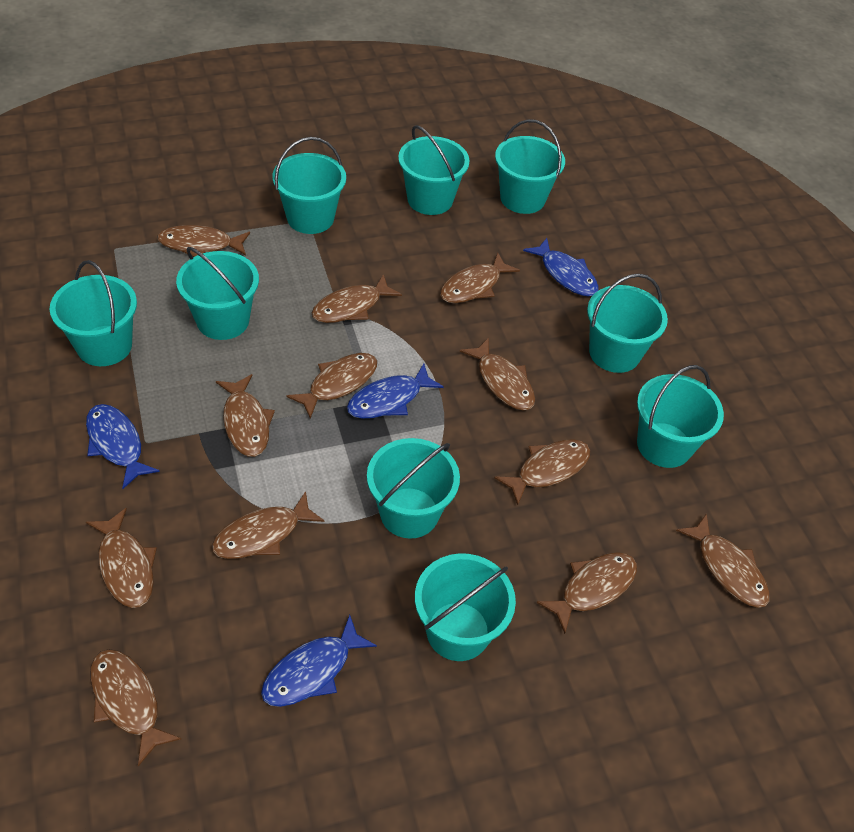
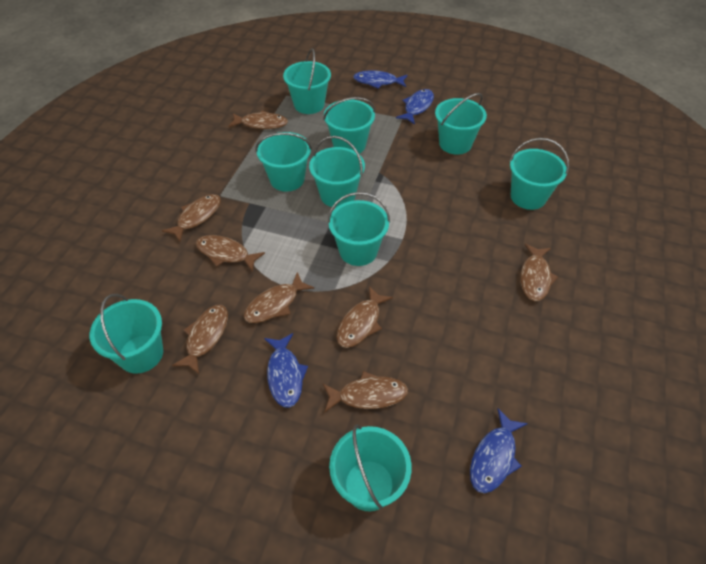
brown fish: 12 -> 8

